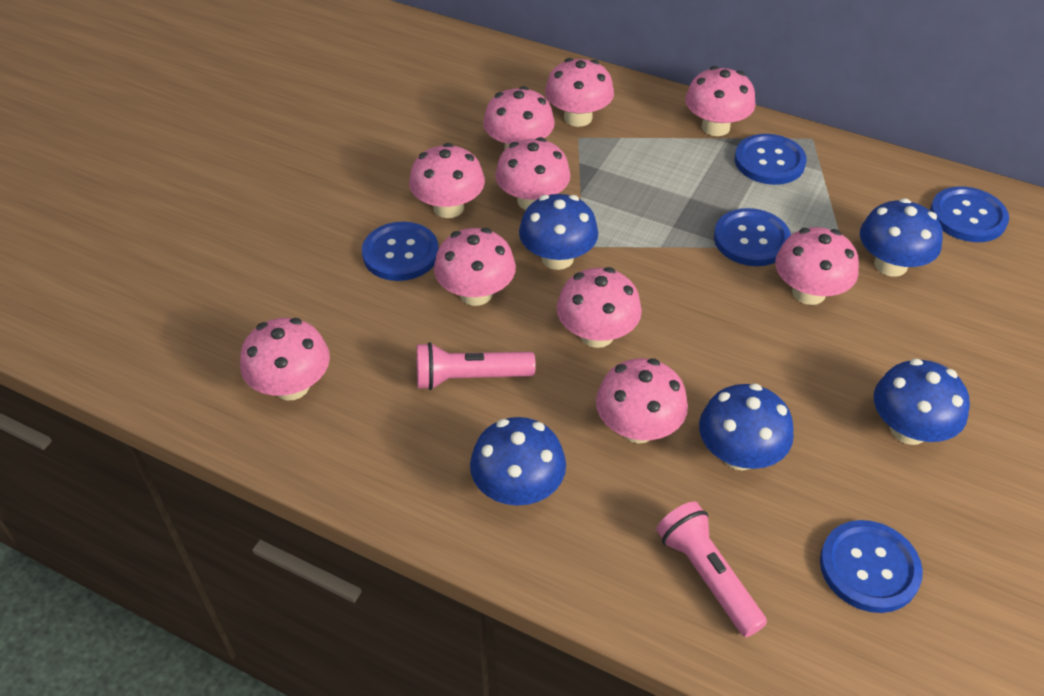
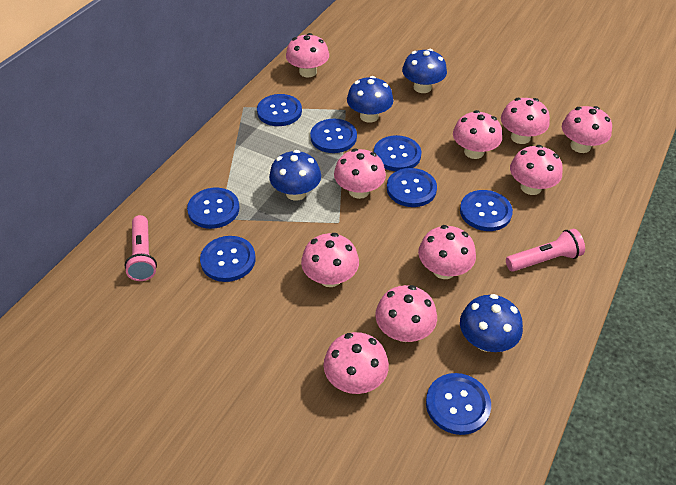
blue button: 5 -> 8
blue mushroom: 5 -> 4

